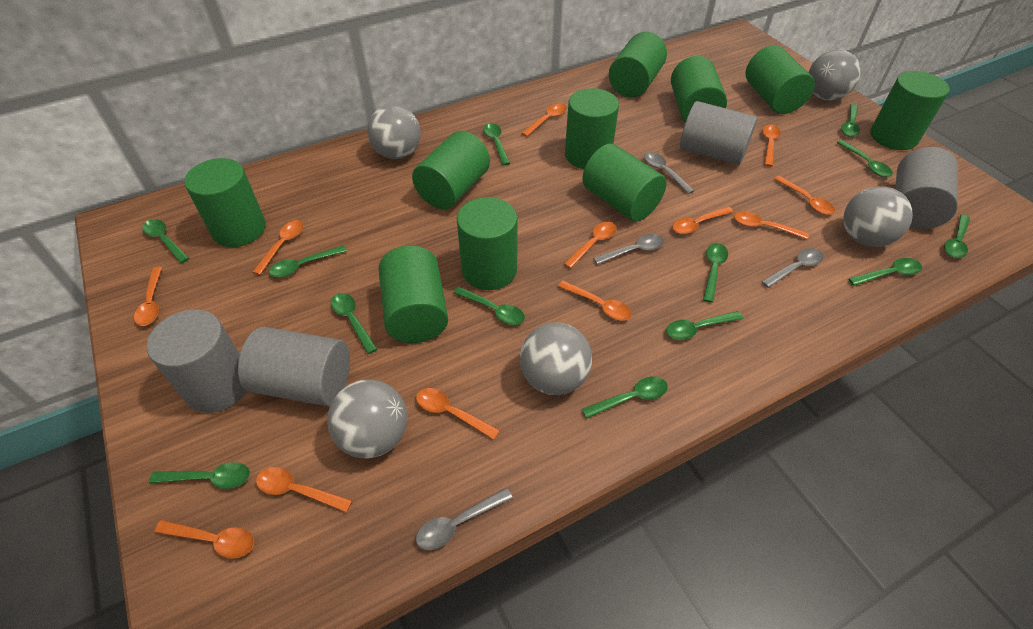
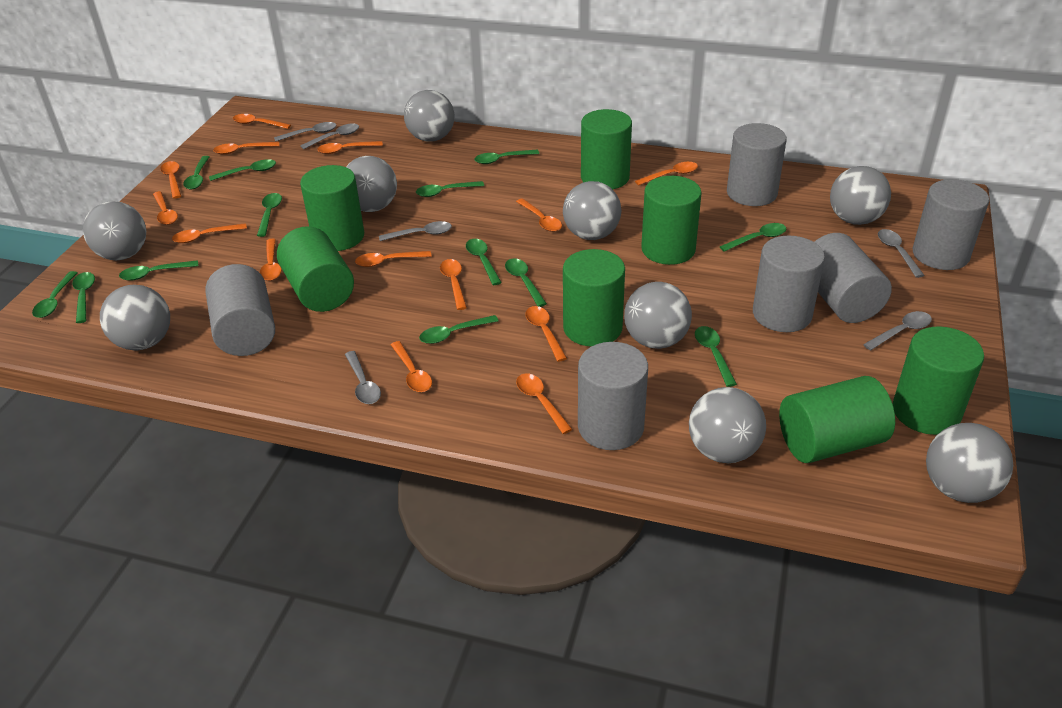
green cylinder: 10 -> 7
grey ball: 5 -> 9
grey cylinder: 4 -> 6
grey spoon: 4 -> 6
orange spoon: 12 -> 14

